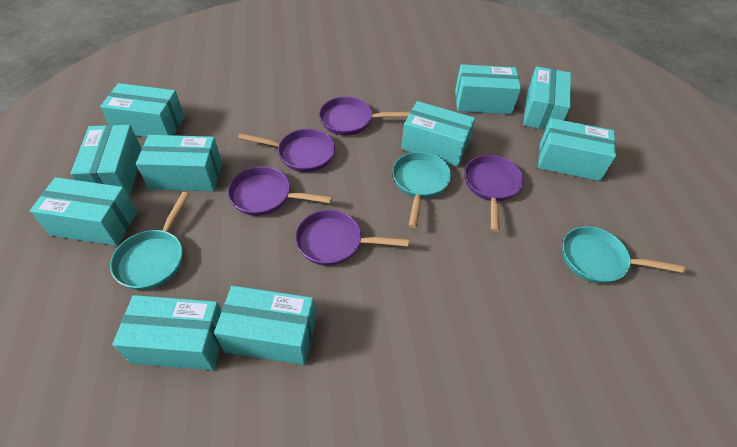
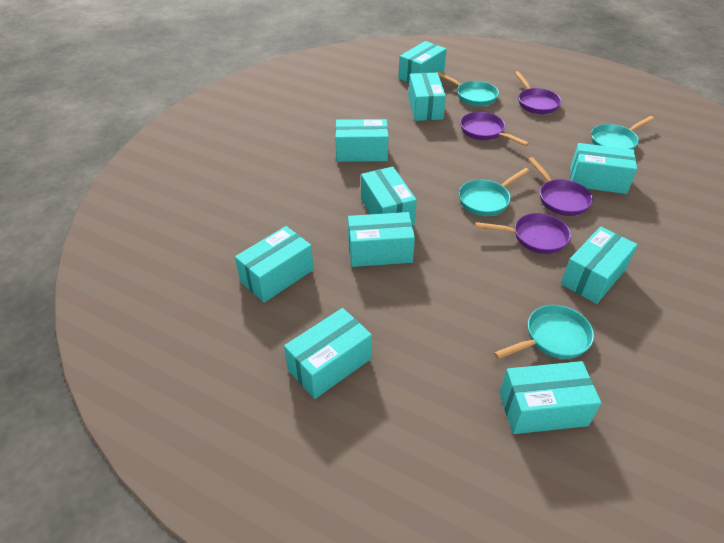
purple pan: 5 -> 4
turquoise pan: 3 -> 4

